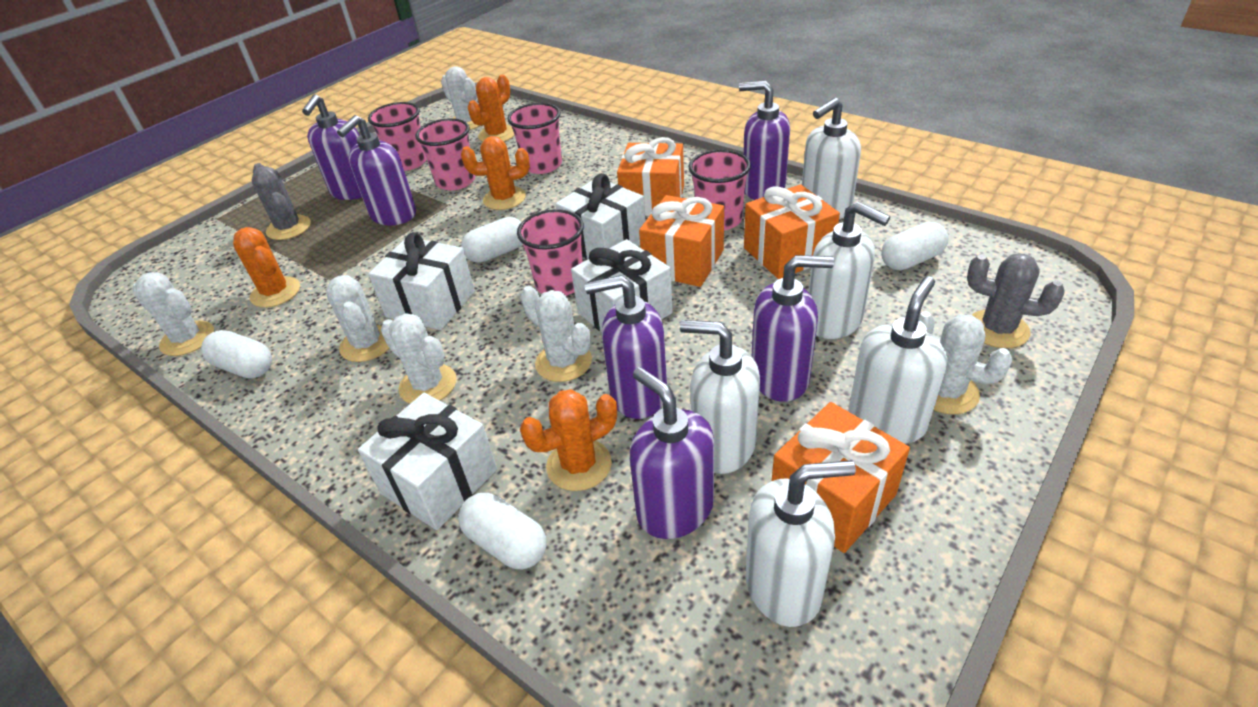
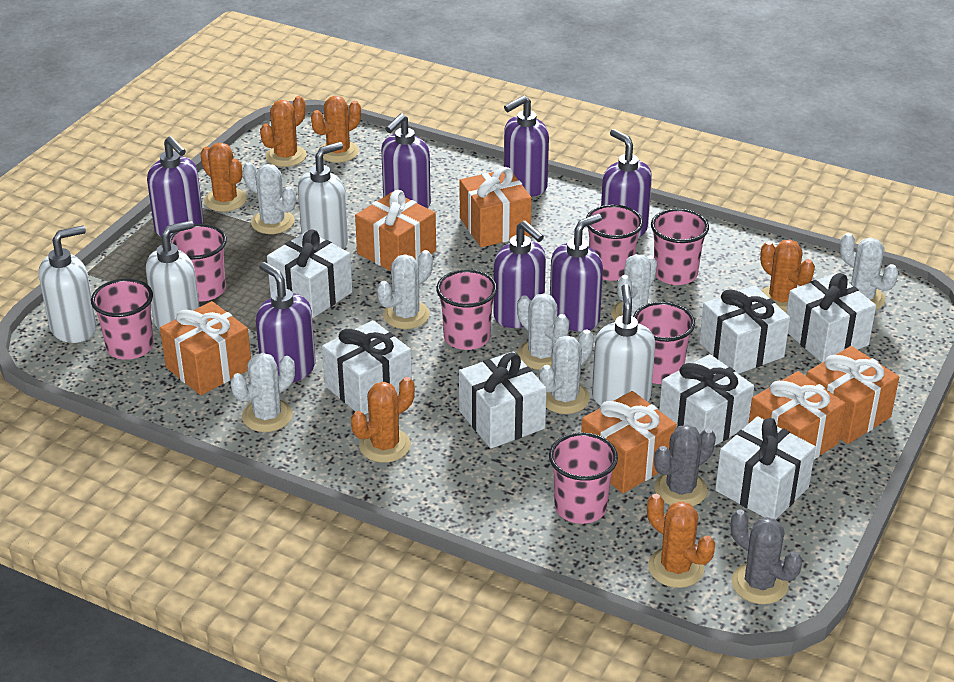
orange cactus: 4 -> 6
orange gift: 4 -> 6
pink cup: 5 -> 7
purple soap dispenser: 6 -> 7
white cactus: 6 -> 7
white capsule: 4 -> 0
white gift: 4 -> 7
white soap dispenser: 5 -> 4

